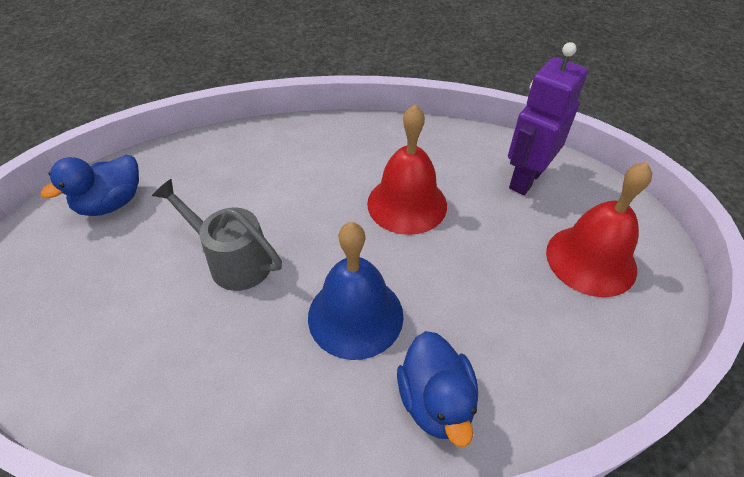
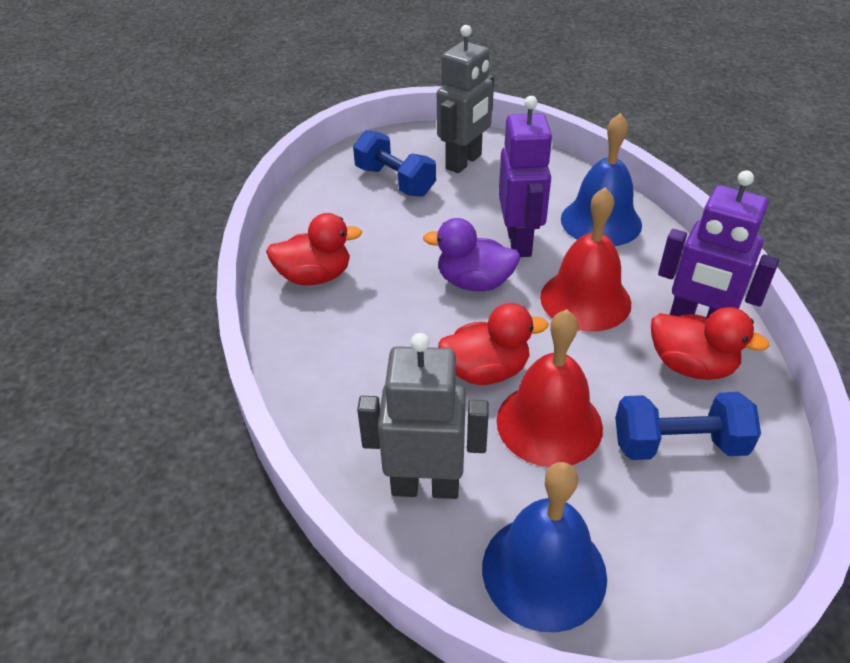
blue bell: 1 -> 2
blue duck: 2 -> 0
blue dumbbell: 0 -> 2
grey robot: 0 -> 2
grey watering can: 1 -> 0
purple duck: 0 -> 1
purple robot: 1 -> 2
red duck: 0 -> 3

